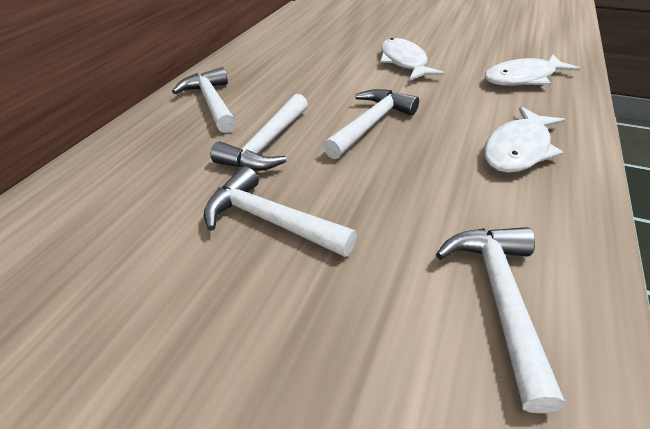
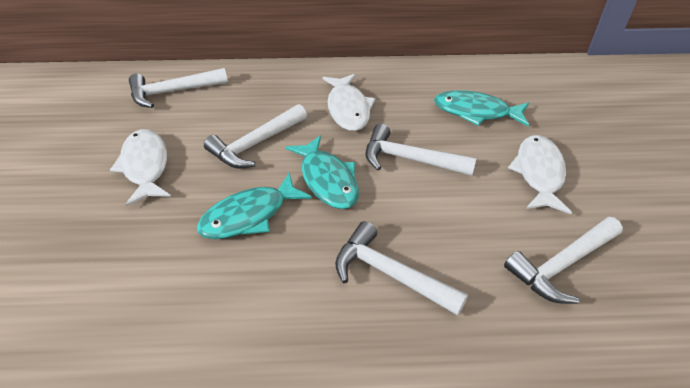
turquoise fish: 0 -> 3

